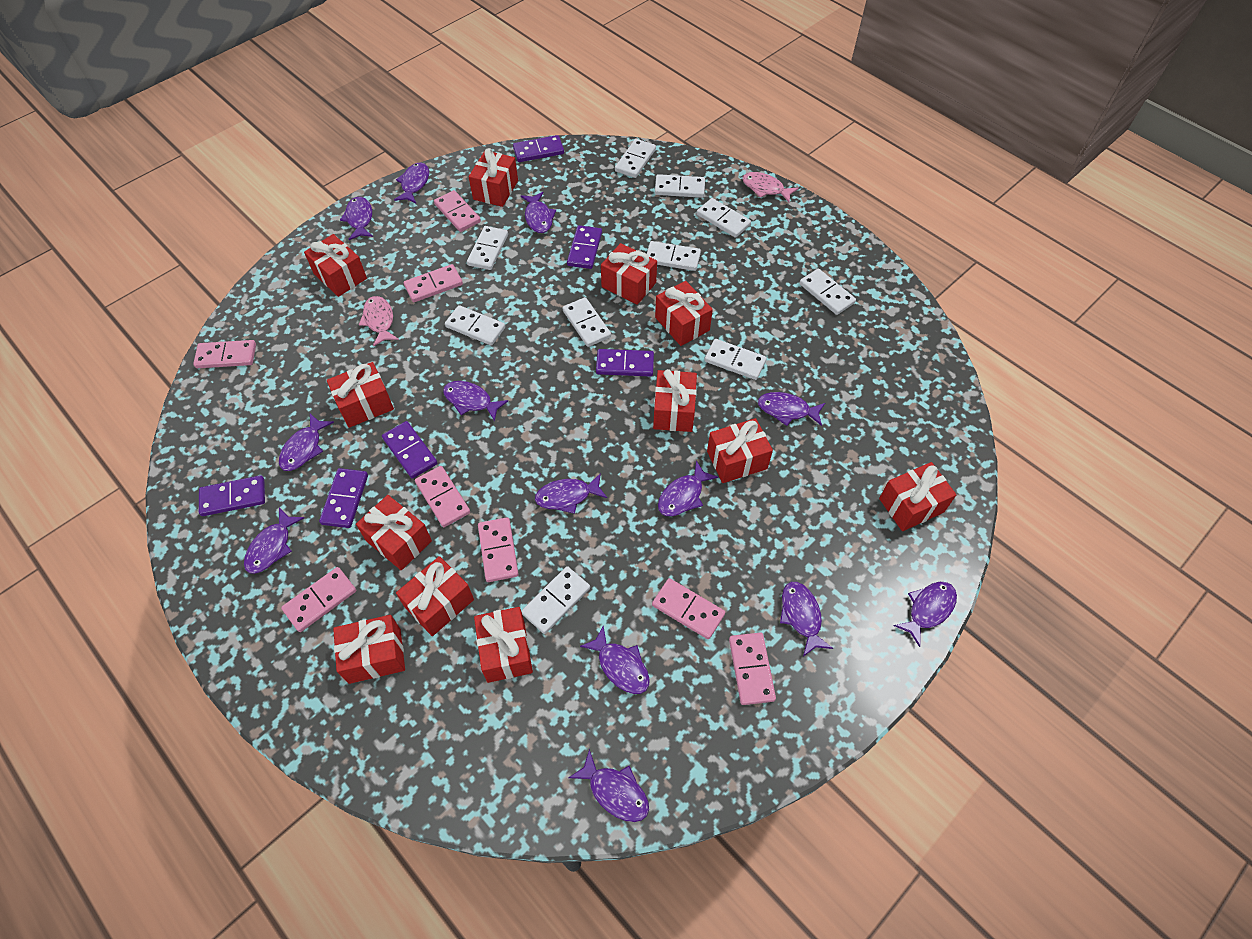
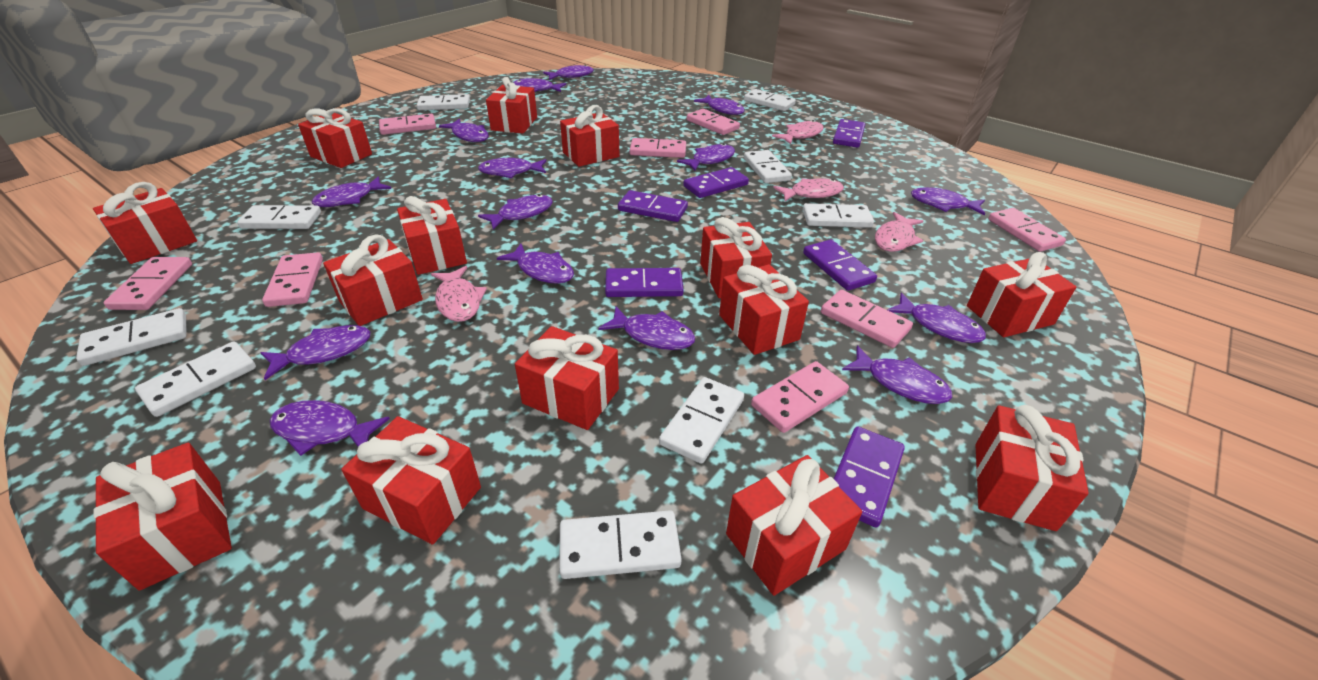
pink fish: 2 -> 4
purple fish: 13 -> 15
red gift: 12 -> 14
white domino: 10 -> 9

